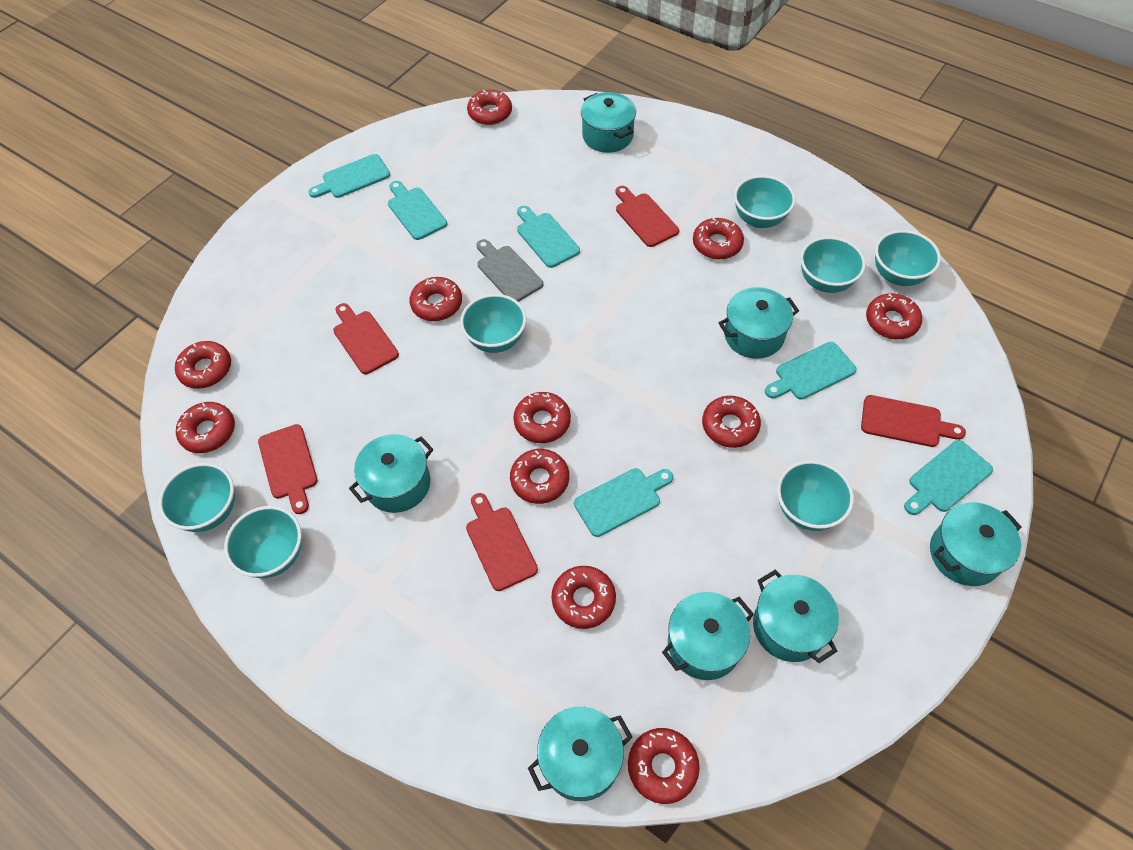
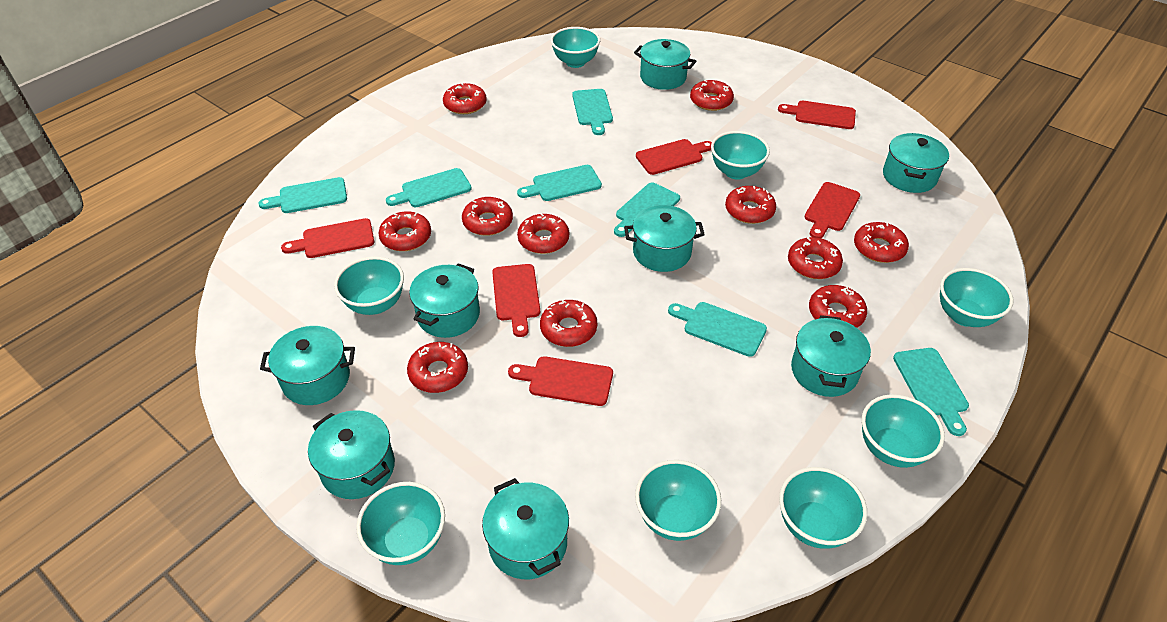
grey cutting board: 1 -> 0
red cutting board: 5 -> 6
turquoise bowl: 7 -> 8
turquoise cutting board: 6 -> 7
turquoise pot: 7 -> 8

